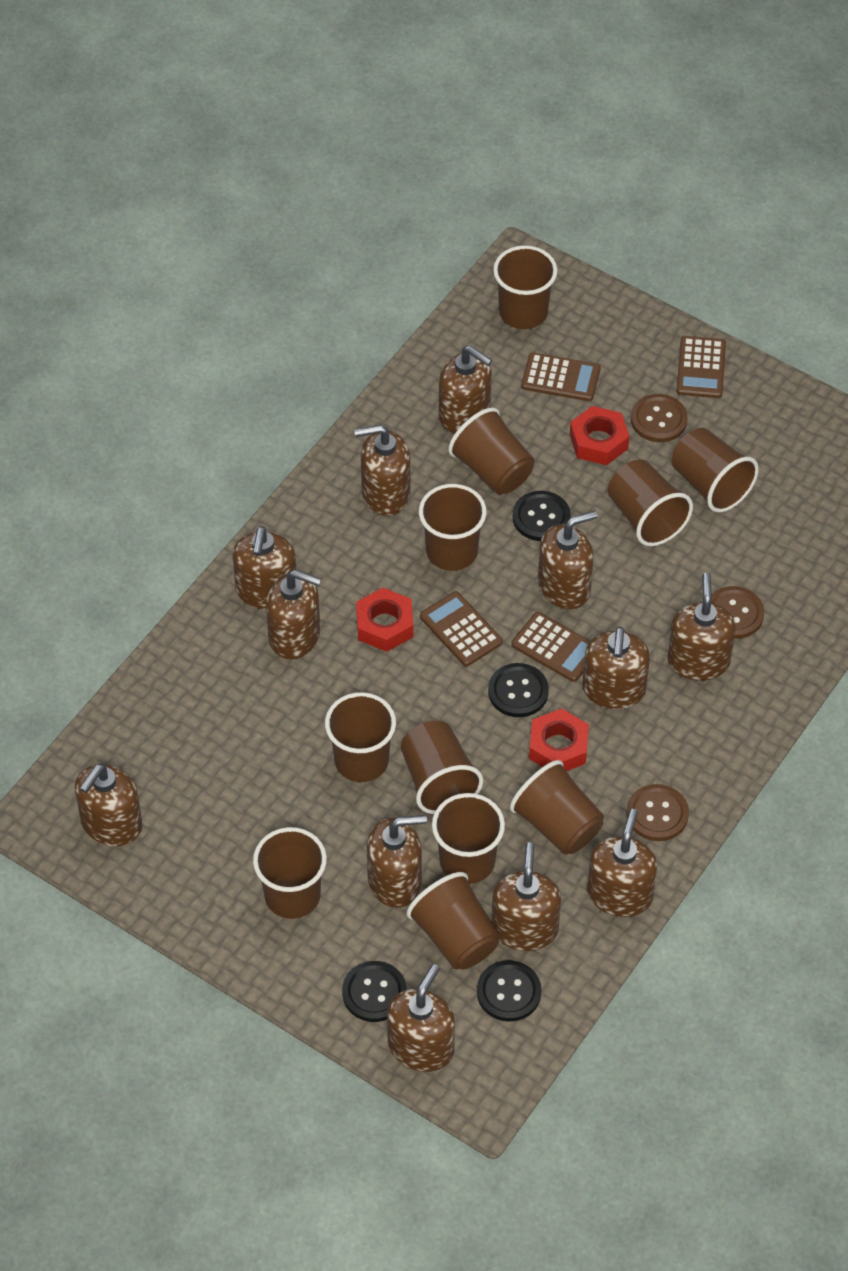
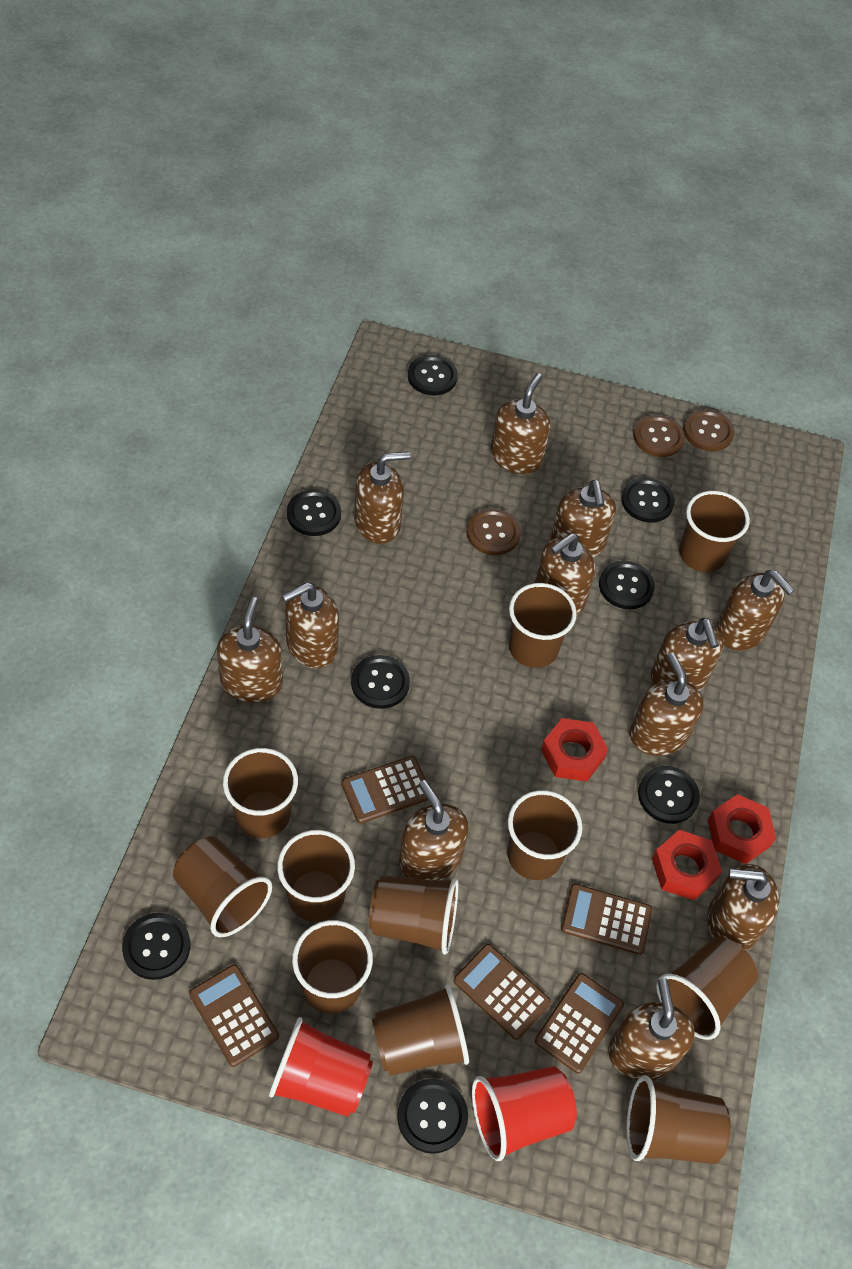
black button: 4 -> 8
brown calculator: 4 -> 5
red cup: 0 -> 2

